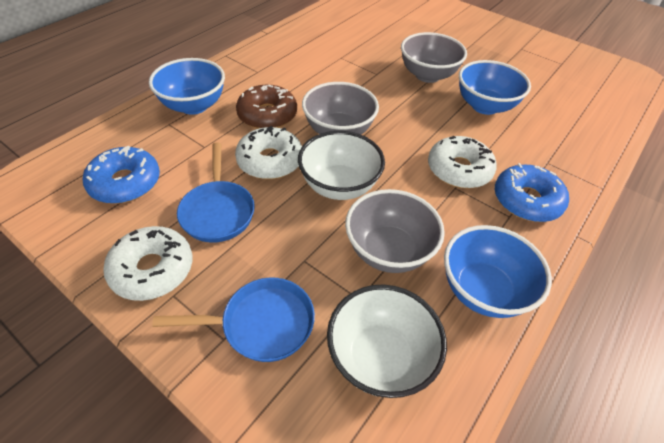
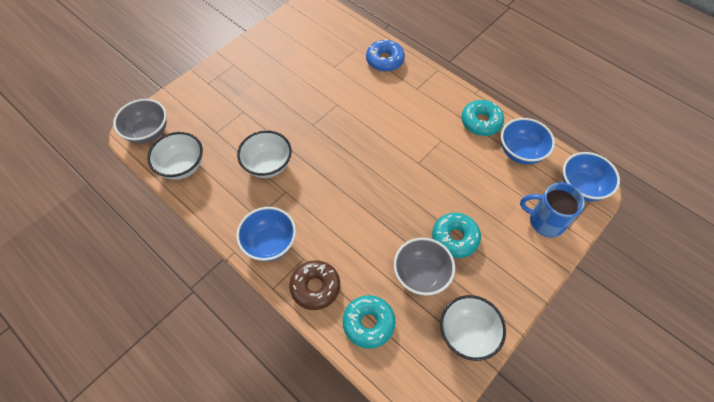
blue donut: 2 -> 1
blue mug: 0 -> 1
blue pan: 2 -> 0
grey bowl: 3 -> 2
turquoise donut: 0 -> 3
white bowl: 2 -> 3
white donut: 3 -> 0

